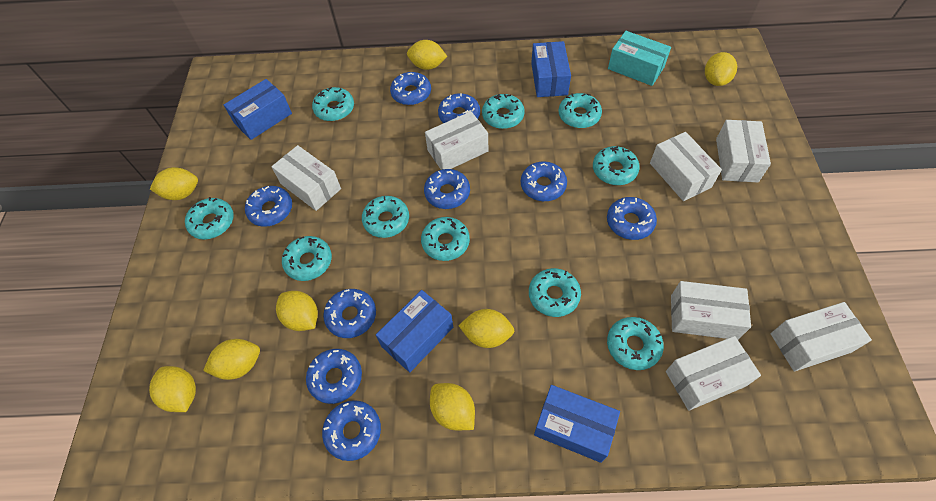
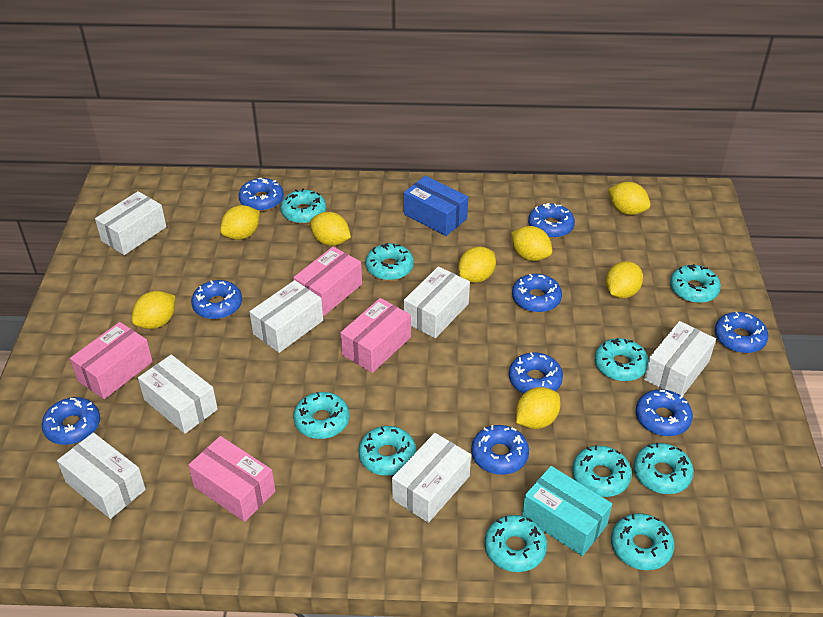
blue box: 4 -> 1
pink box: 0 -> 4

